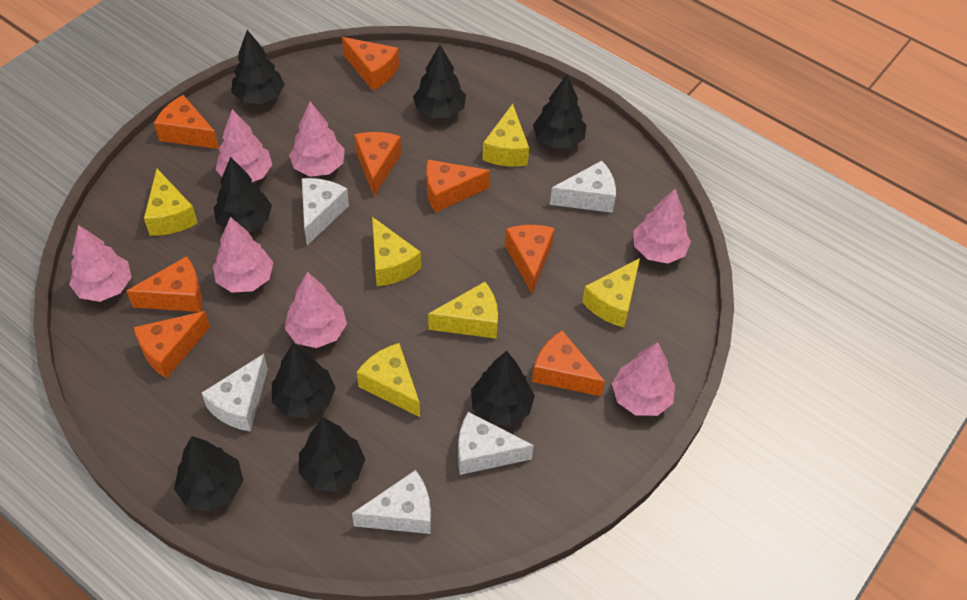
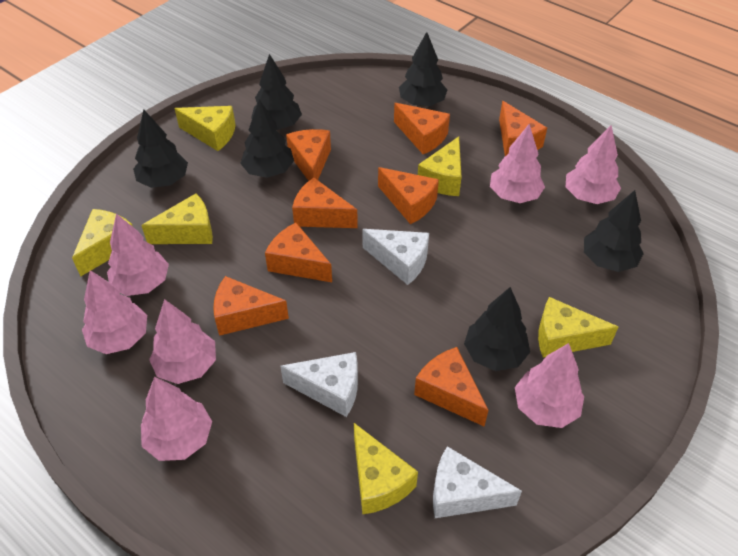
black tree: 8 -> 6
white cheese: 5 -> 3

